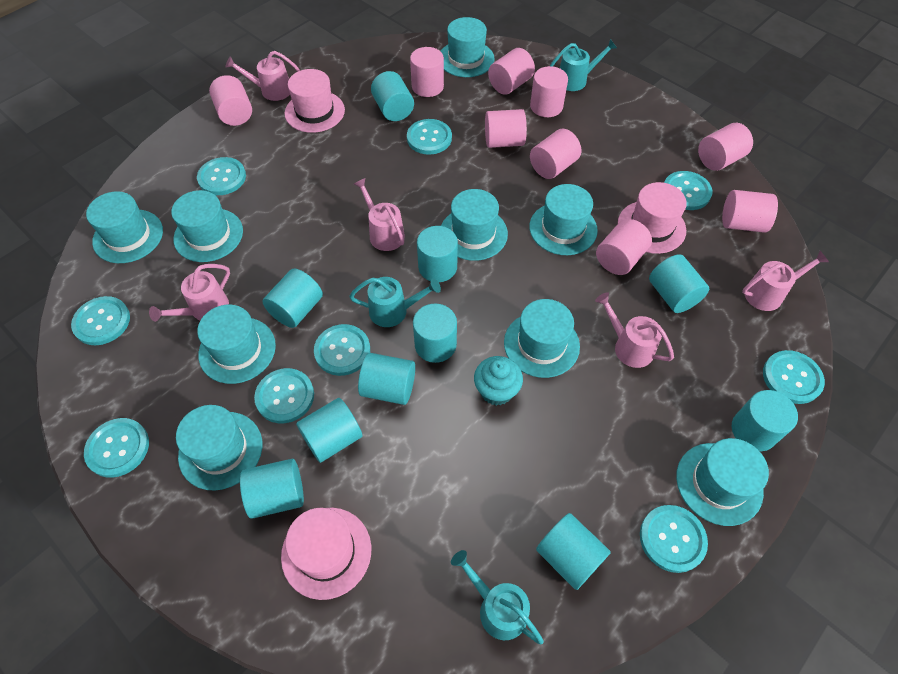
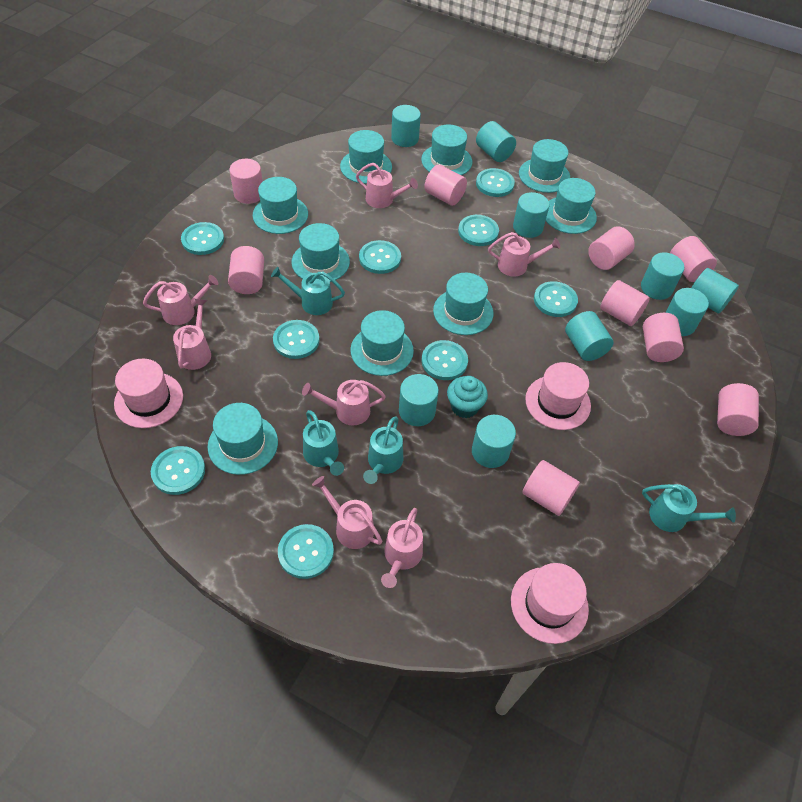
pink watering can: 5 -> 7
turquoise cylinder: 10 -> 9
turquoise watering can: 3 -> 4

